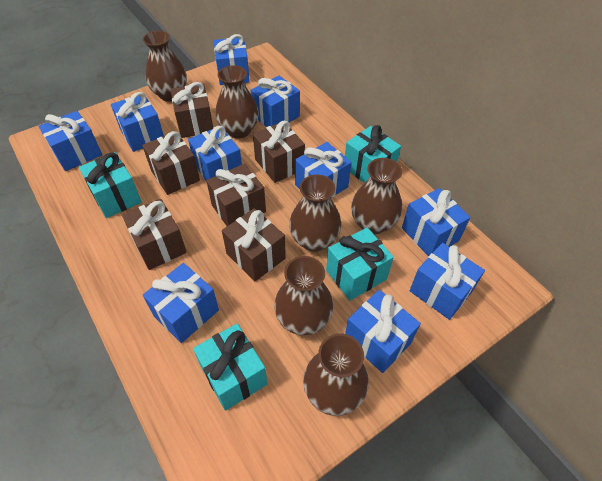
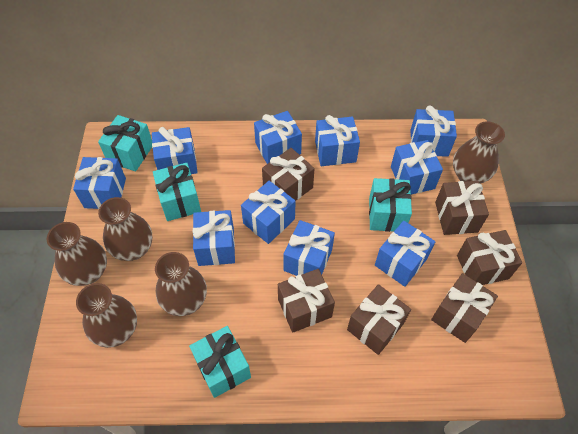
brown vase: 6 -> 5

